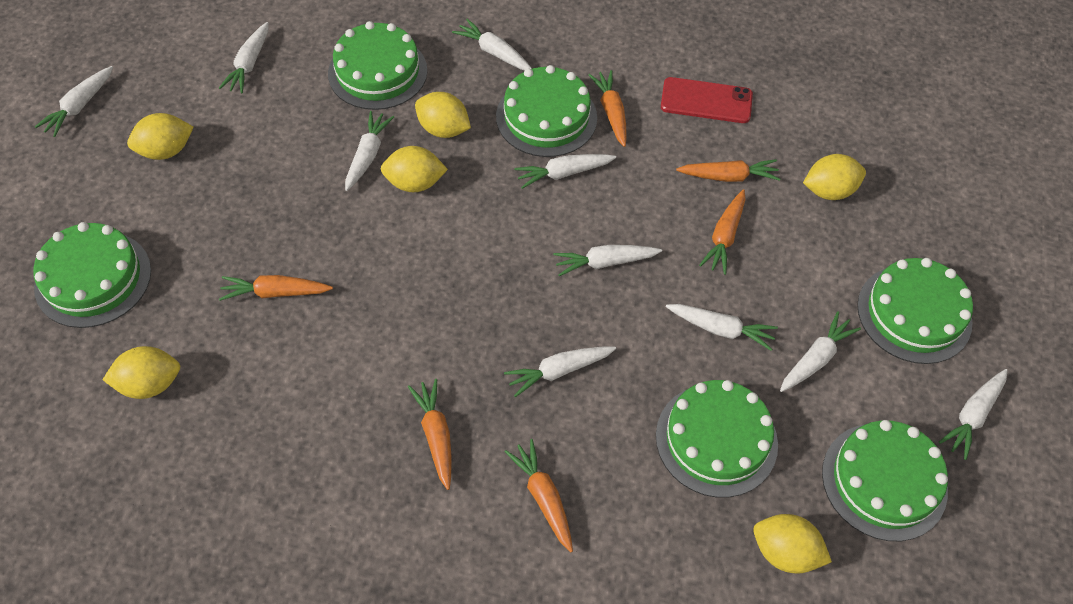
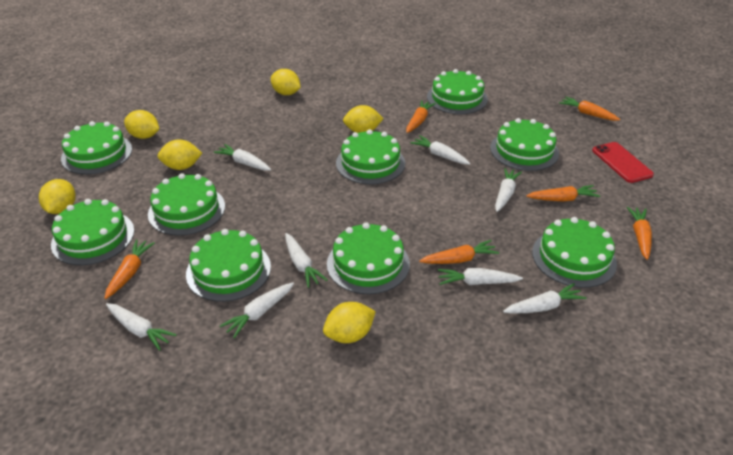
green cake: 6 -> 9
white carrot: 10 -> 8

